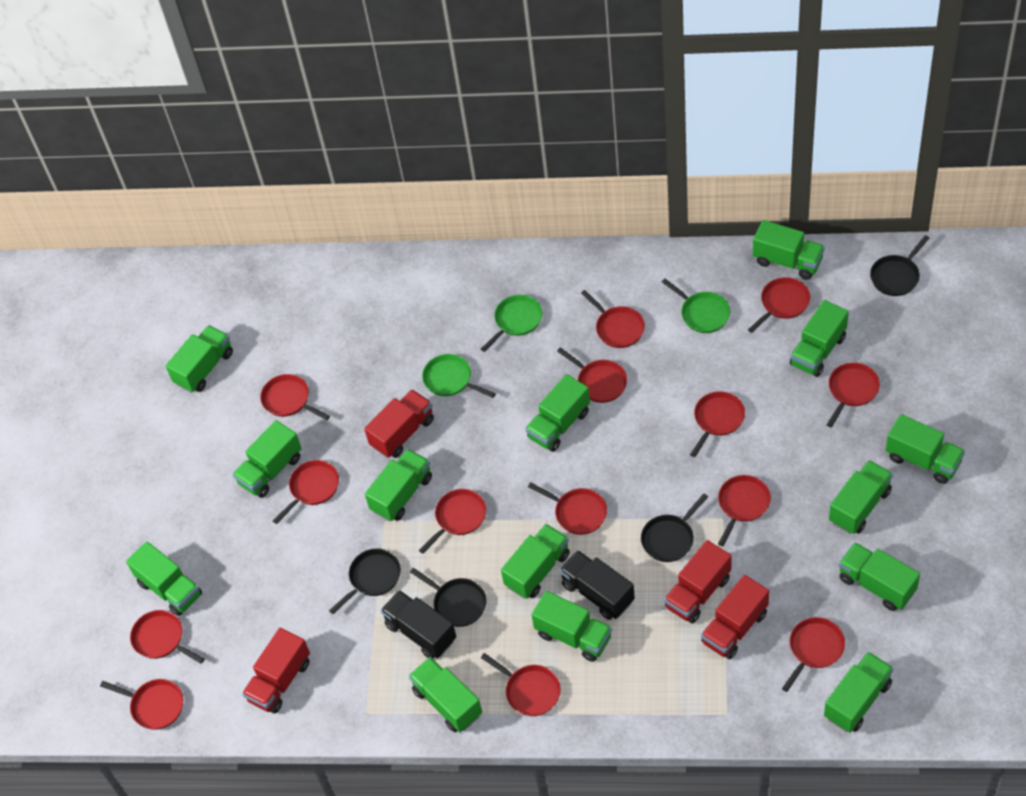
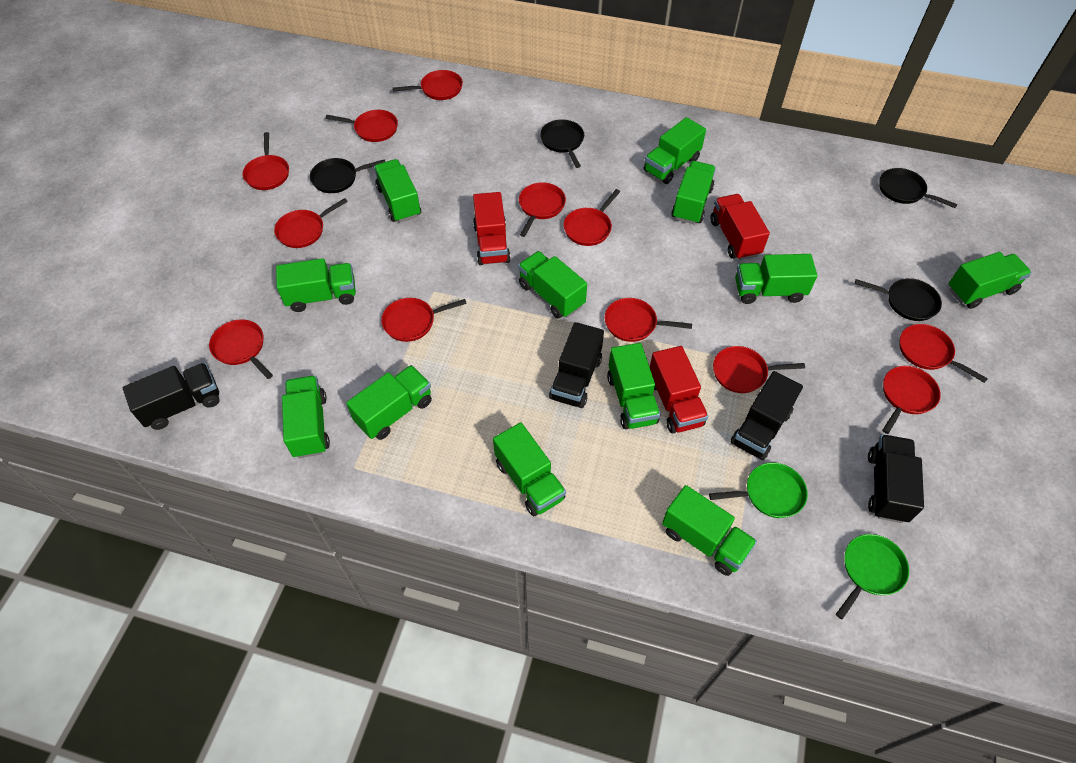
black truck: 2 -> 4
green pan: 3 -> 2
green truck: 14 -> 12
red pan: 14 -> 12
red truck: 4 -> 3

